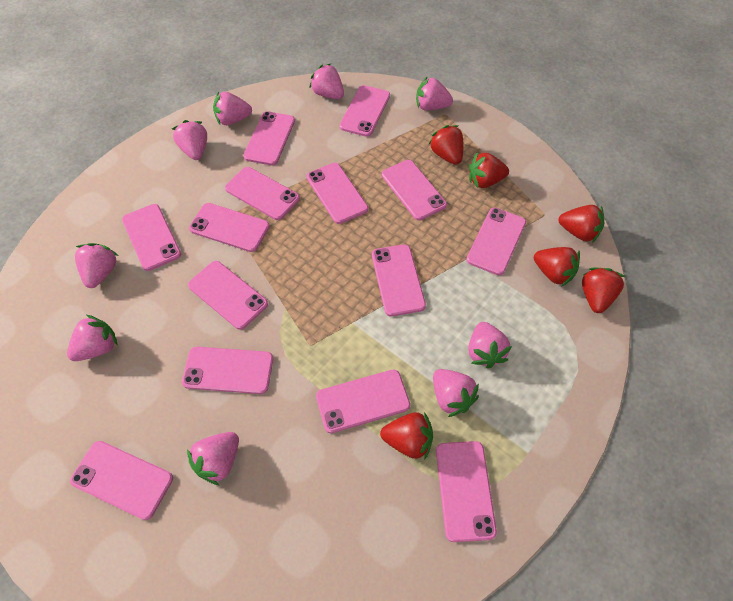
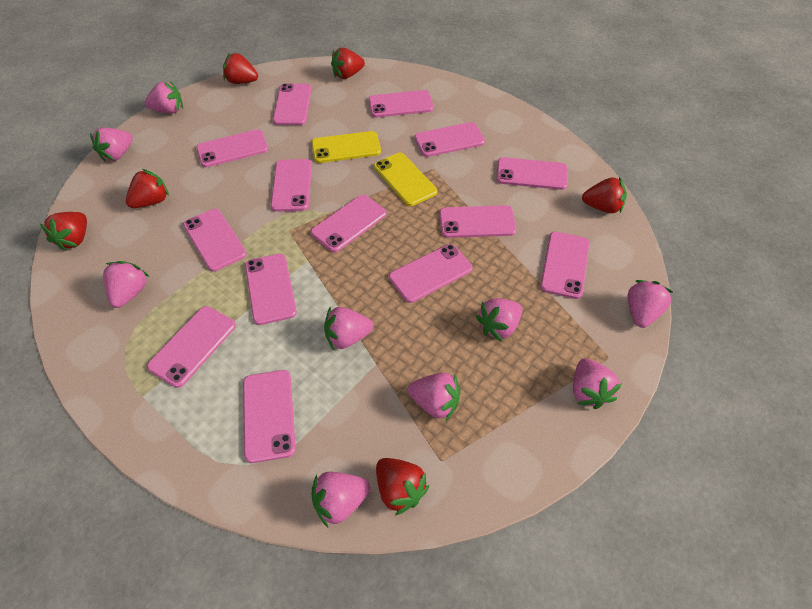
yellow phone: 0 -> 2

